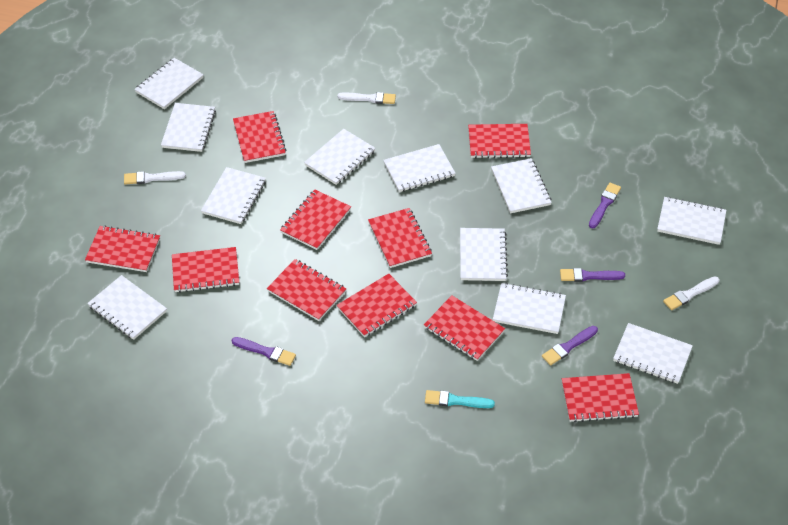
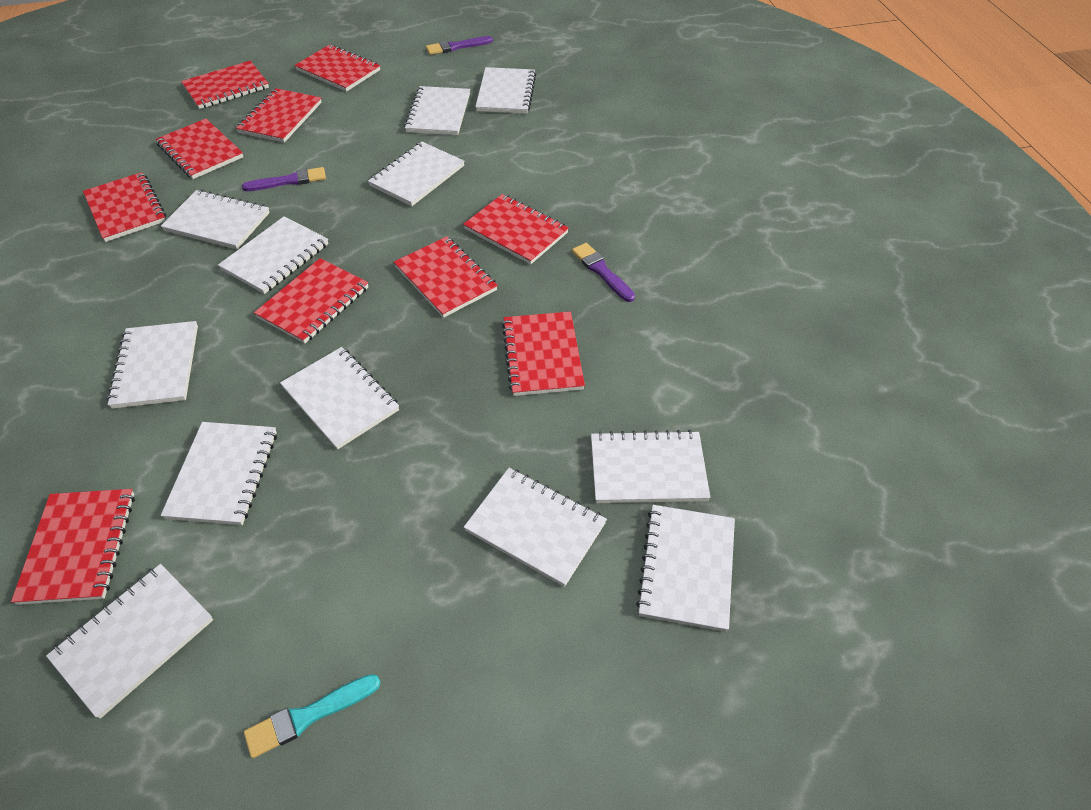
purple brush: 4 -> 3
white brush: 3 -> 0
white notebook: 11 -> 12

